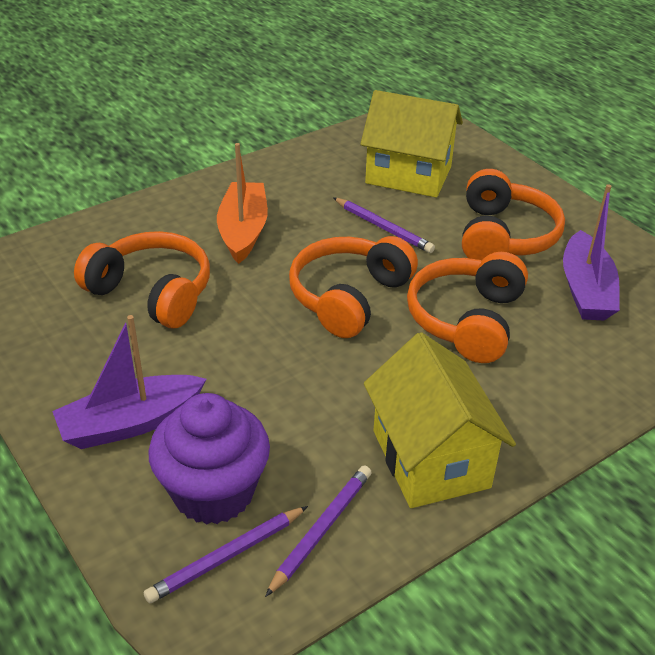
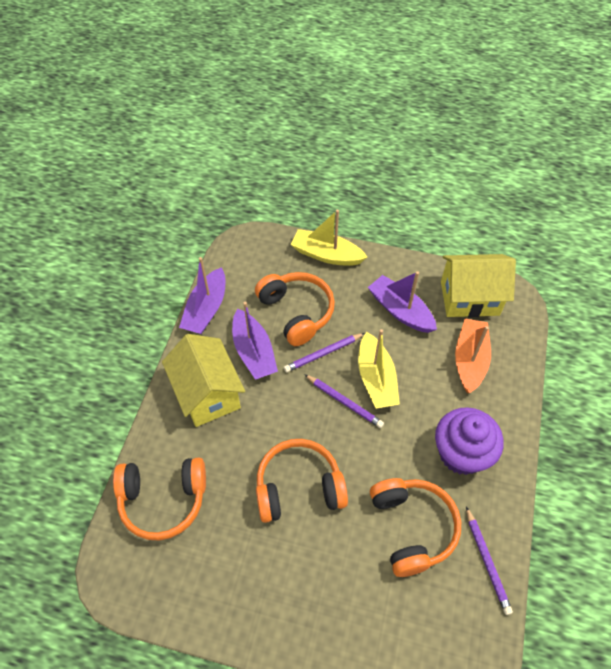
purple boat: 2 -> 3
yellow boat: 0 -> 2

